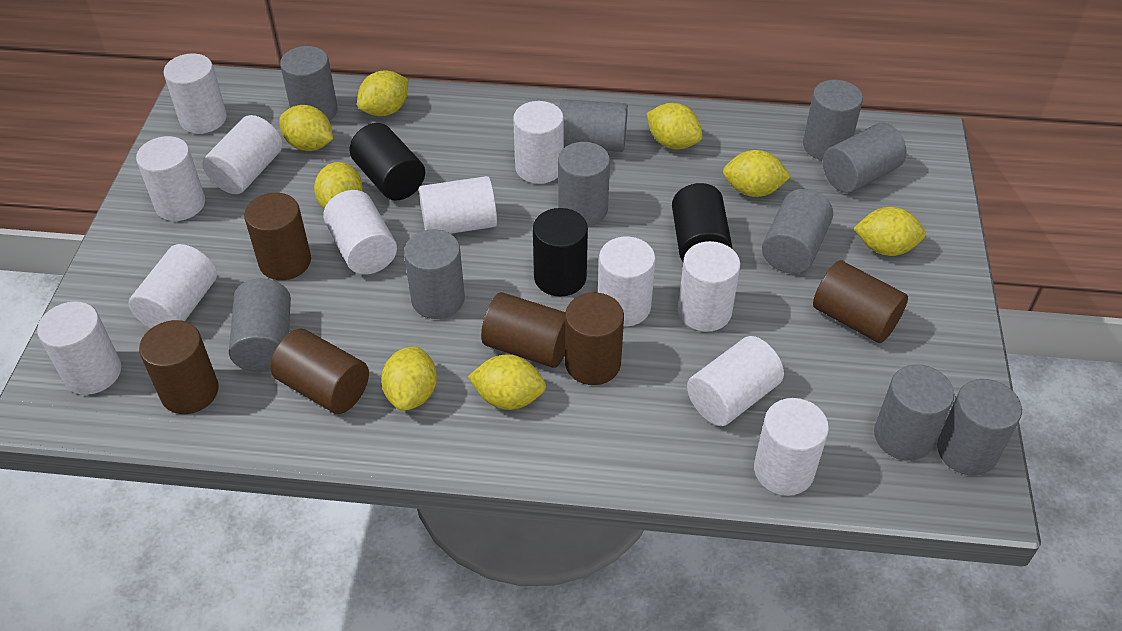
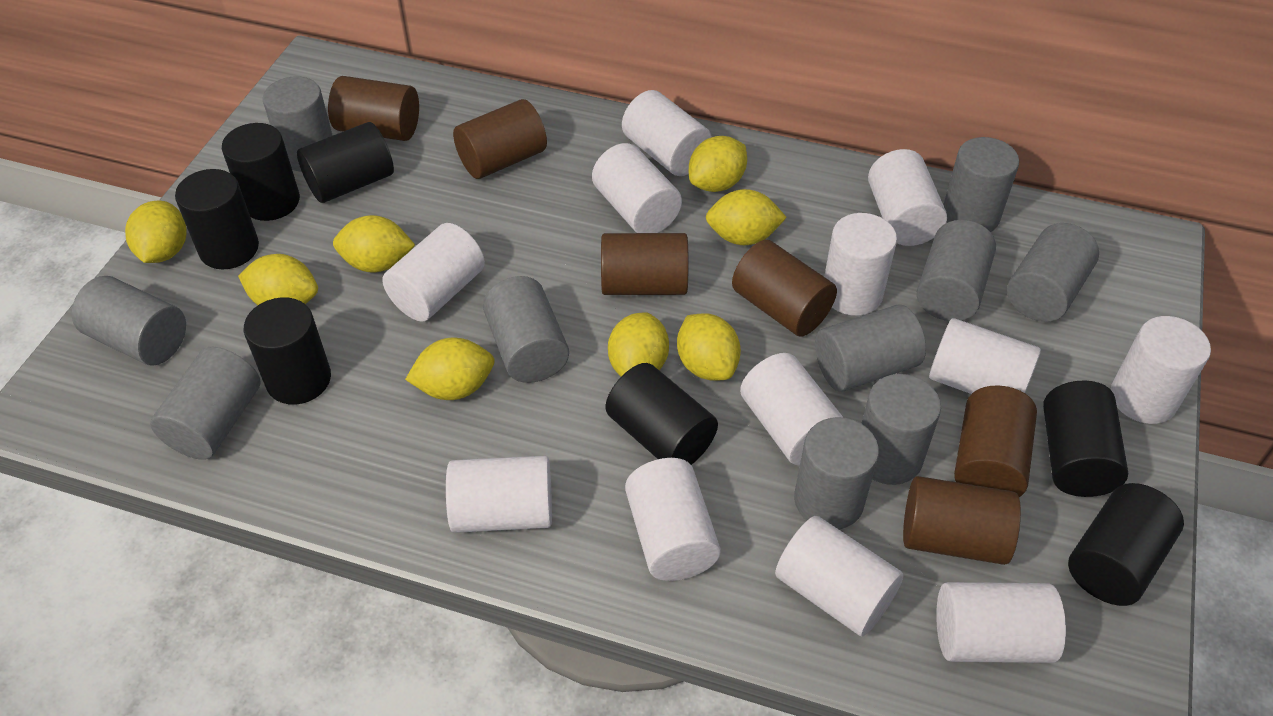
black cylinder: 3 -> 7

